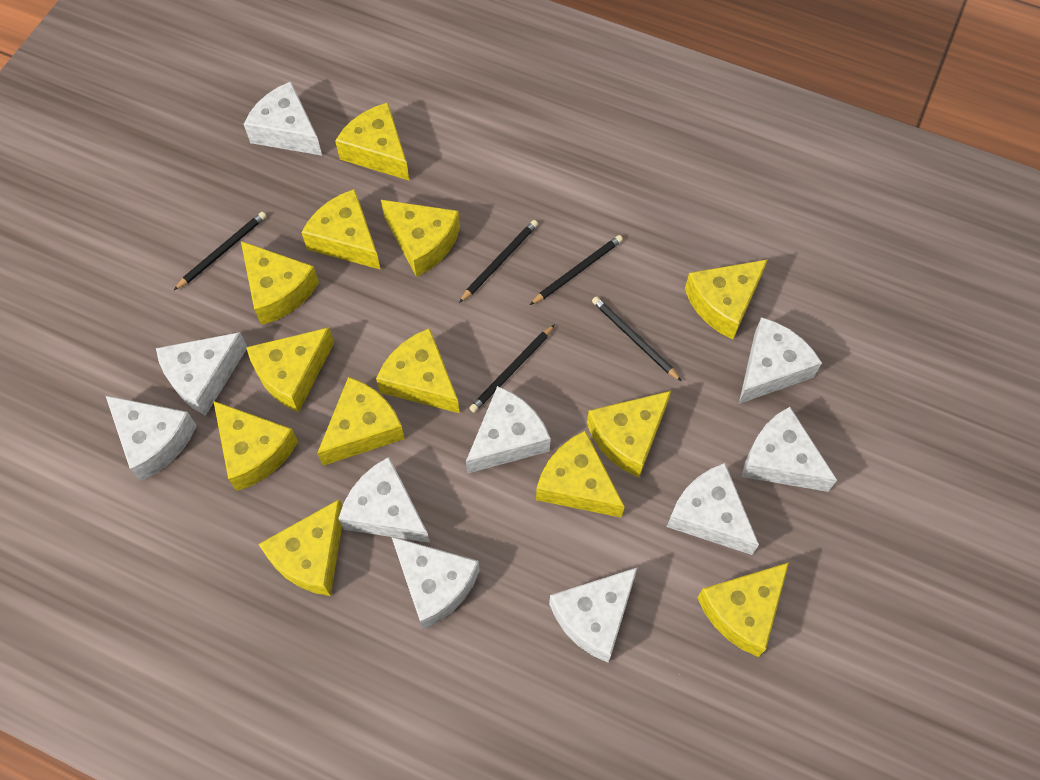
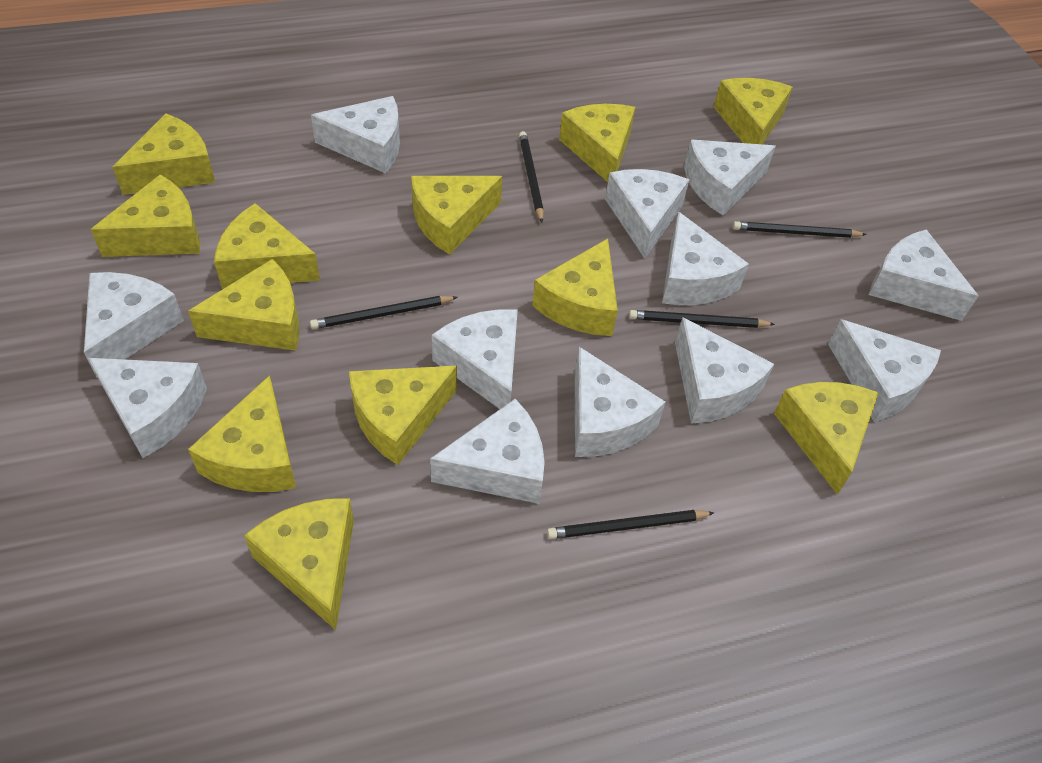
white cheese: 10 -> 12
yellow cheese: 13 -> 12

